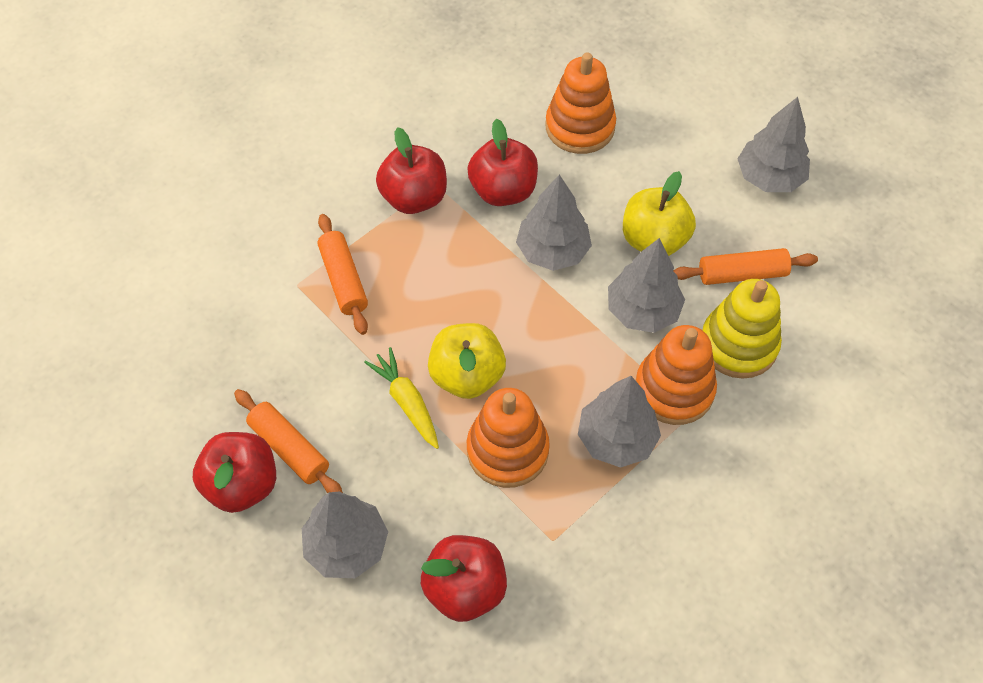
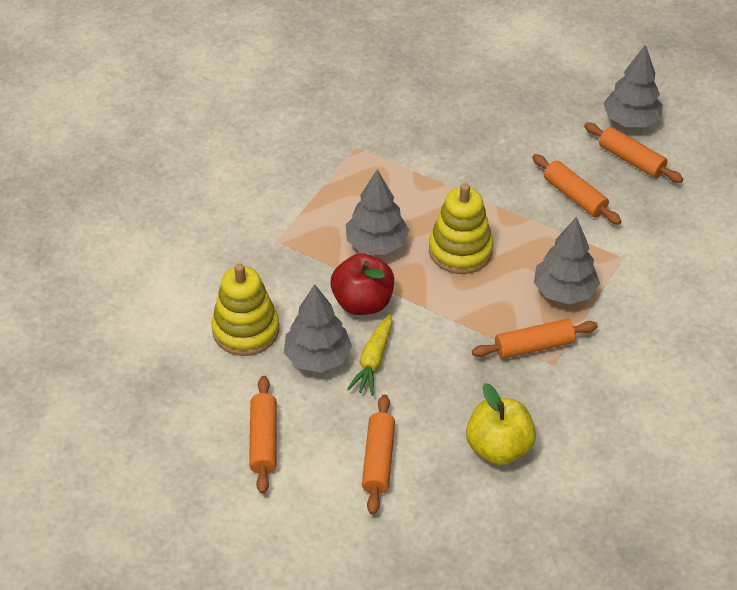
grey tree: 5 -> 4
orange rolling pin: 3 -> 5
orange stacking toy: 3 -> 0
red apple: 4 -> 1
yellow apple: 2 -> 1
yellow stacking toy: 1 -> 2

